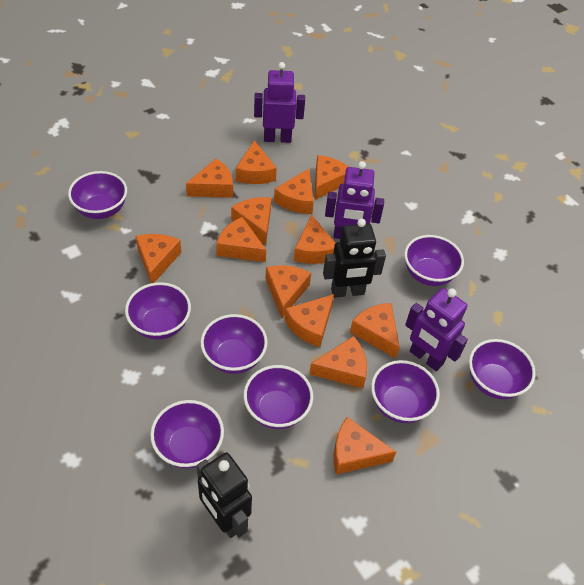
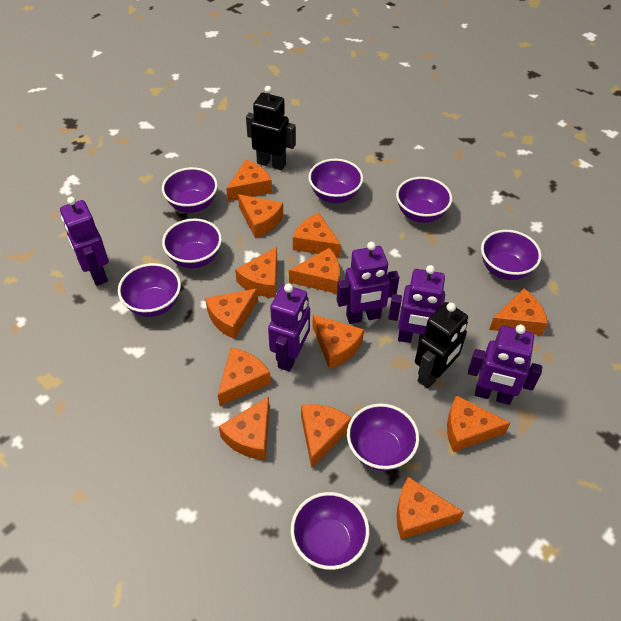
purple robot: 3 -> 5

